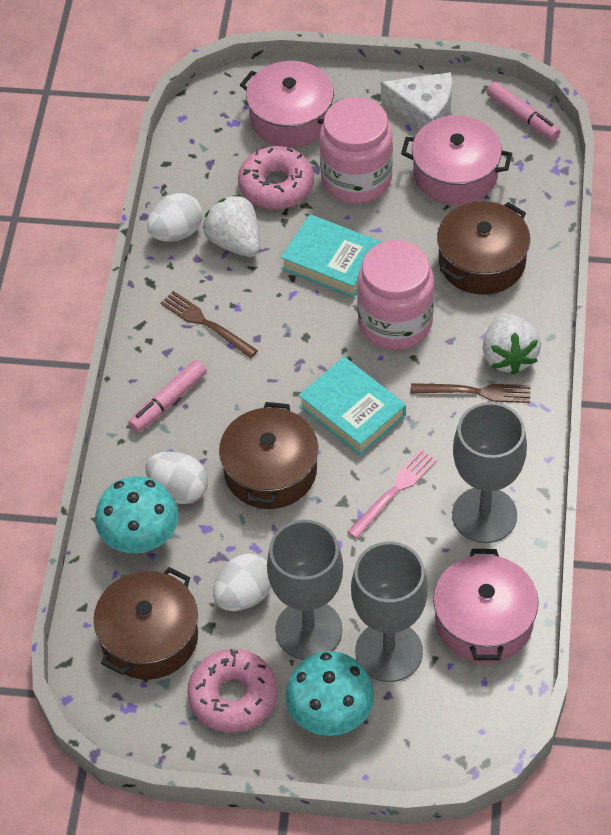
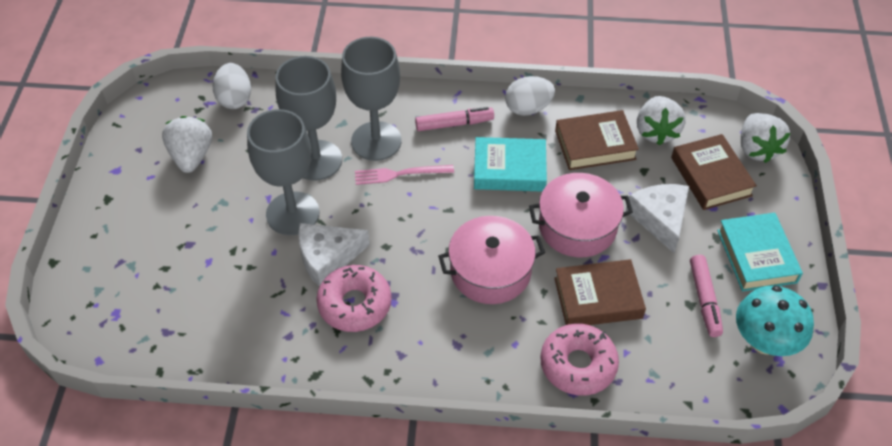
brown book: 0 -> 3
brown fork: 2 -> 0
brown pot: 3 -> 0
pink jar: 2 -> 0
pink pot: 3 -> 2
turquoise mushroom: 2 -> 1
white cheese: 1 -> 2
white egg: 3 -> 2
white strawberry: 2 -> 3

